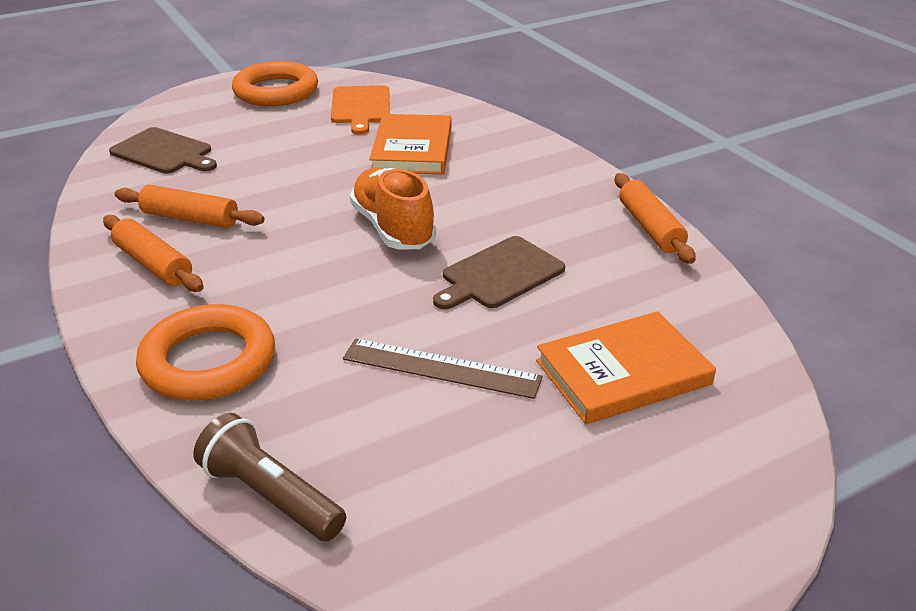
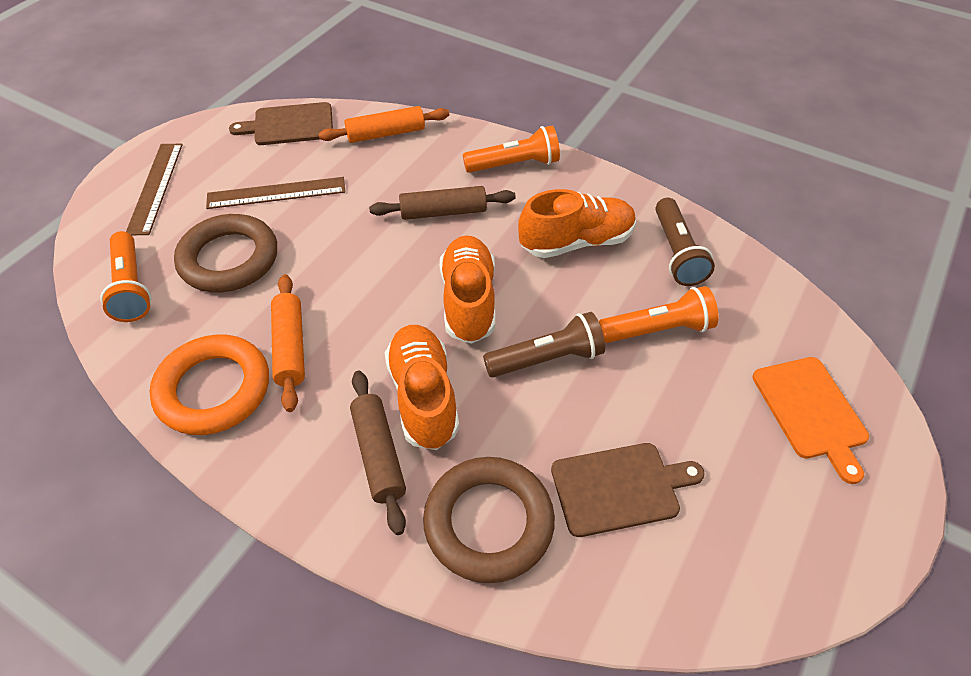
brown flashlight: 1 -> 2
brown ring: 0 -> 2
brown rolling pin: 0 -> 2
brown ruler: 1 -> 2
orange book: 2 -> 0
orange flashlight: 0 -> 3
orange ring: 2 -> 1
orange rolling pin: 3 -> 2
orange shoe: 1 -> 3

